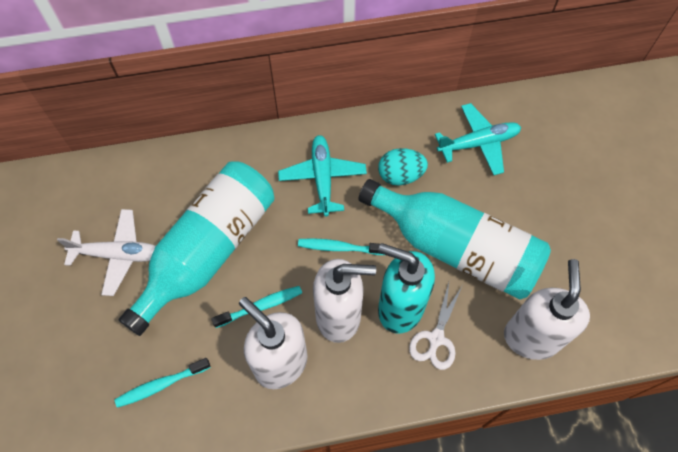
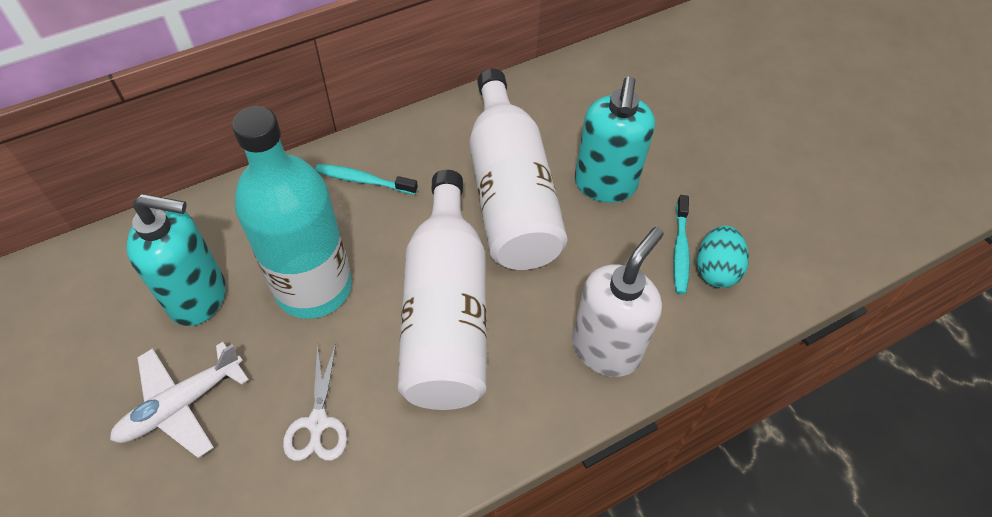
turquoise bottle: 2 -> 1
turquoise plane: 2 -> 0
turquoise soap dispenser: 1 -> 2
turquoise toothbrush: 3 -> 2
white bottle: 0 -> 2
white soap dispenser: 3 -> 1

